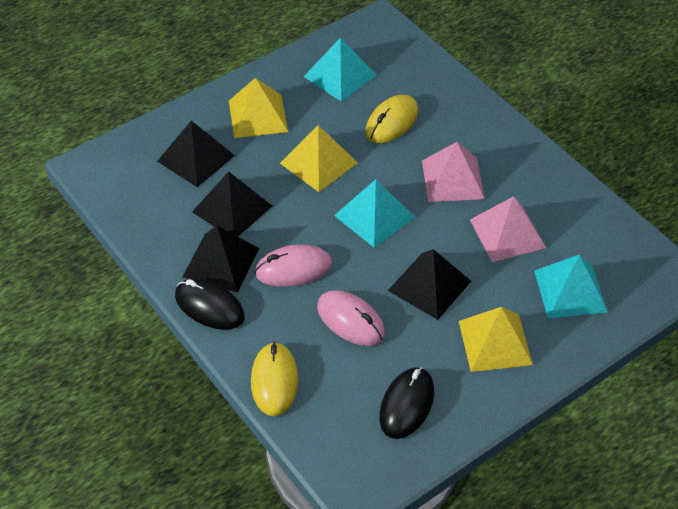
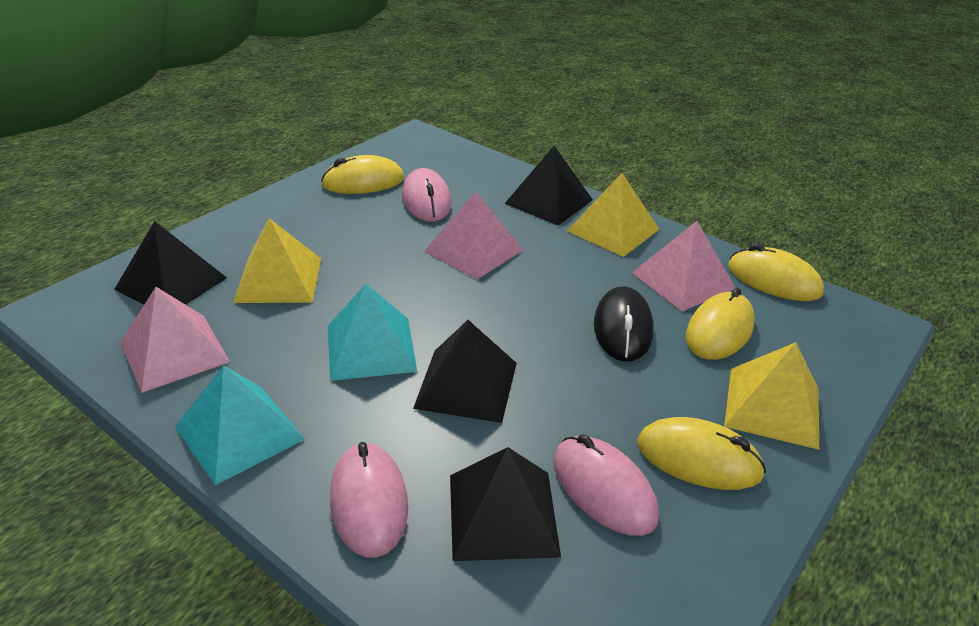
black mouse: 2 -> 1
pink mouse: 2 -> 3
pink pyramid: 2 -> 3
turquoise pyramid: 3 -> 2
yellow mouse: 2 -> 4

